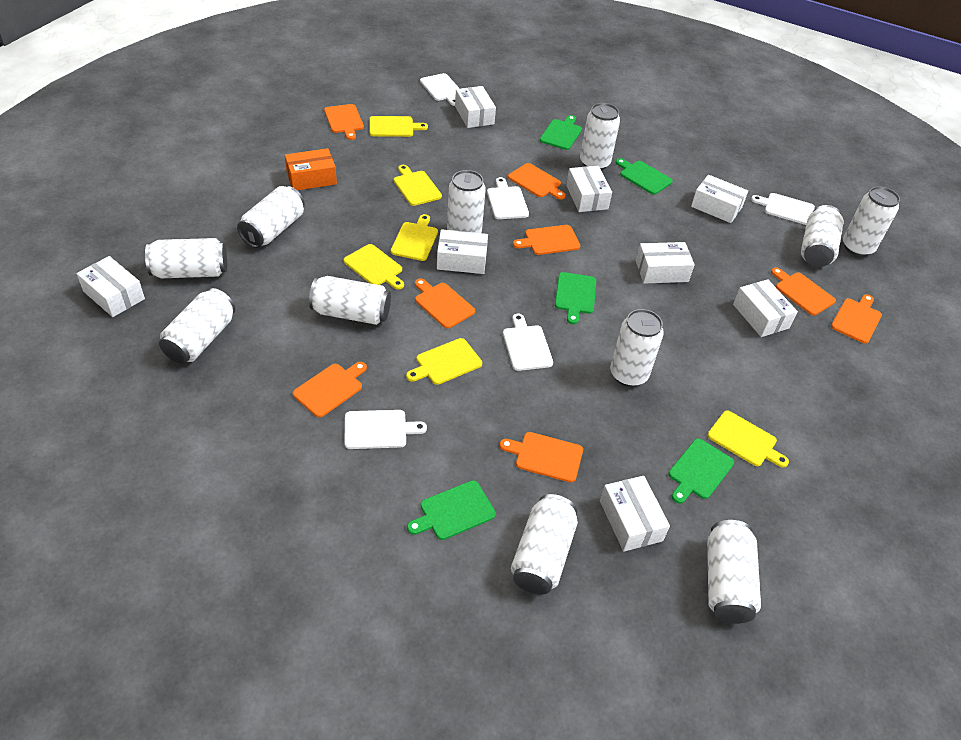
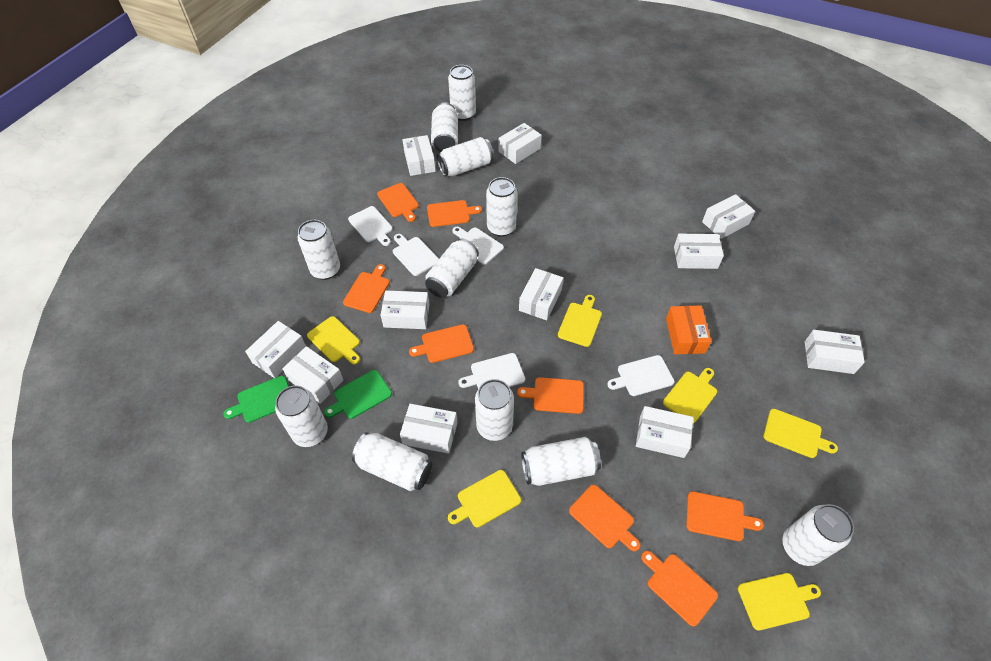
green cutting board: 5 -> 2
white box: 8 -> 11

